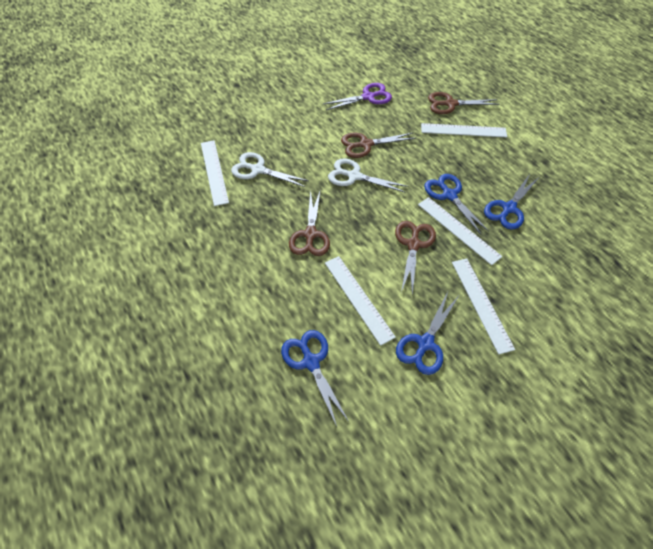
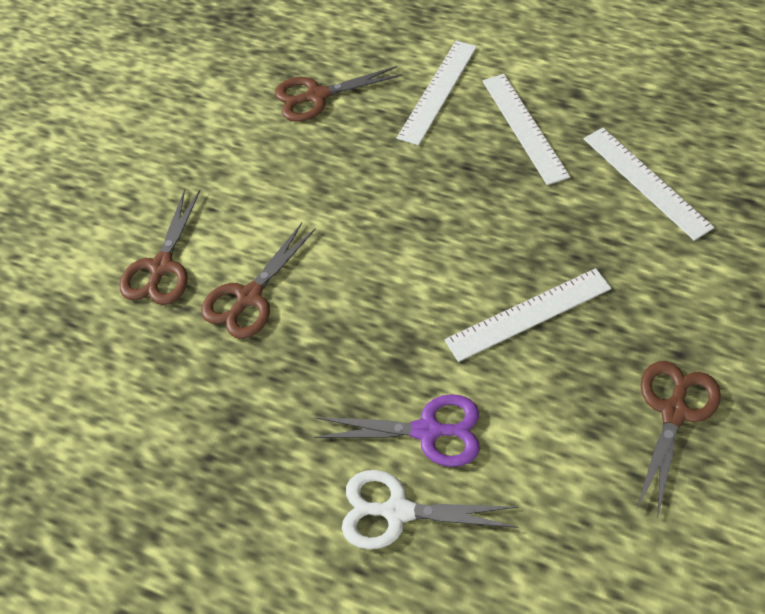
blue scissors: 4 -> 0
white ruler: 5 -> 4
white scissors: 2 -> 1

